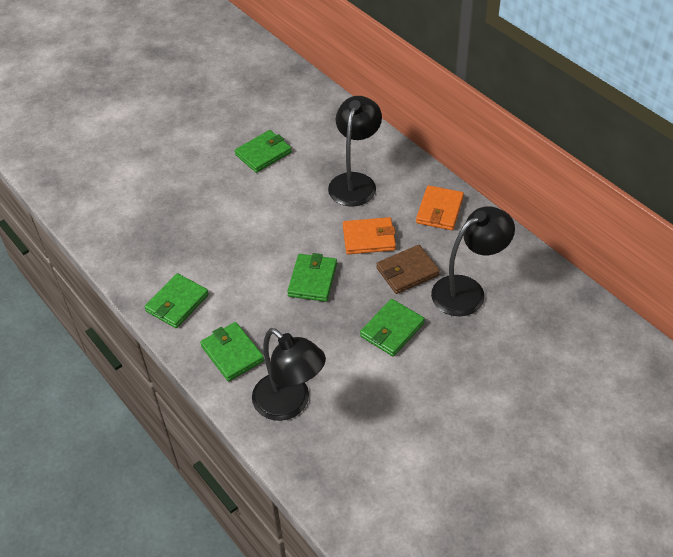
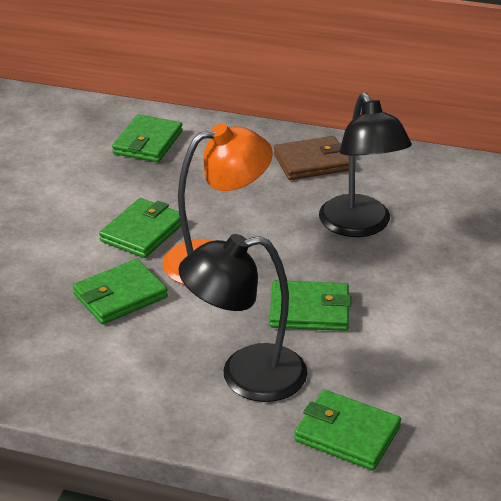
black lamp: 3 -> 2
orange lamp: 0 -> 1
orange wallet: 2 -> 0

